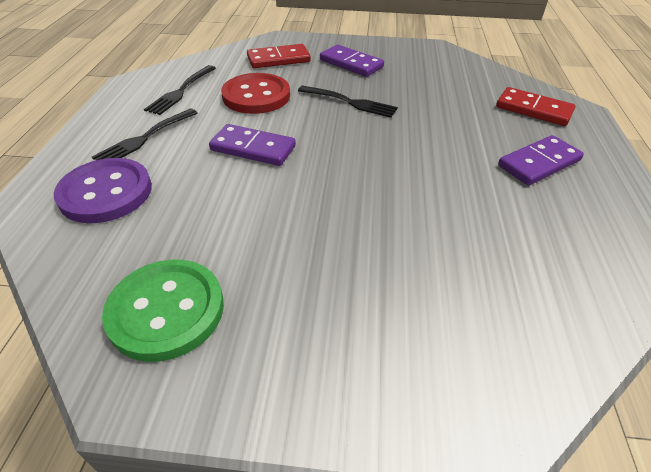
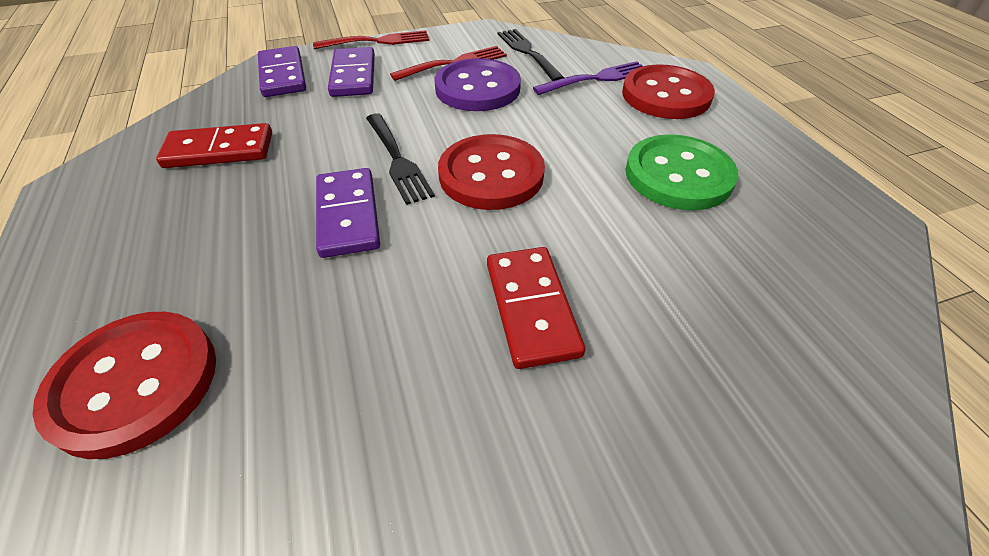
black fork: 3 -> 2
purple fork: 0 -> 1
red button: 1 -> 3
red fork: 0 -> 2

